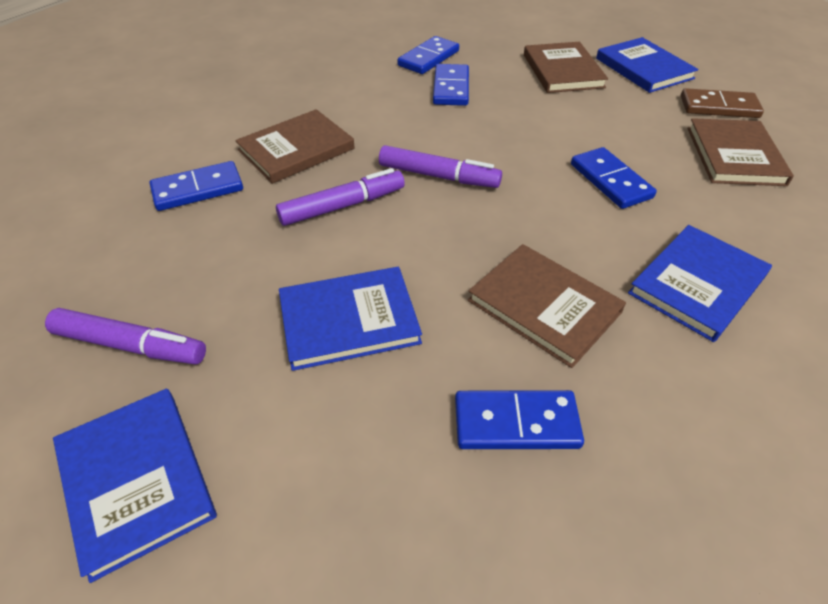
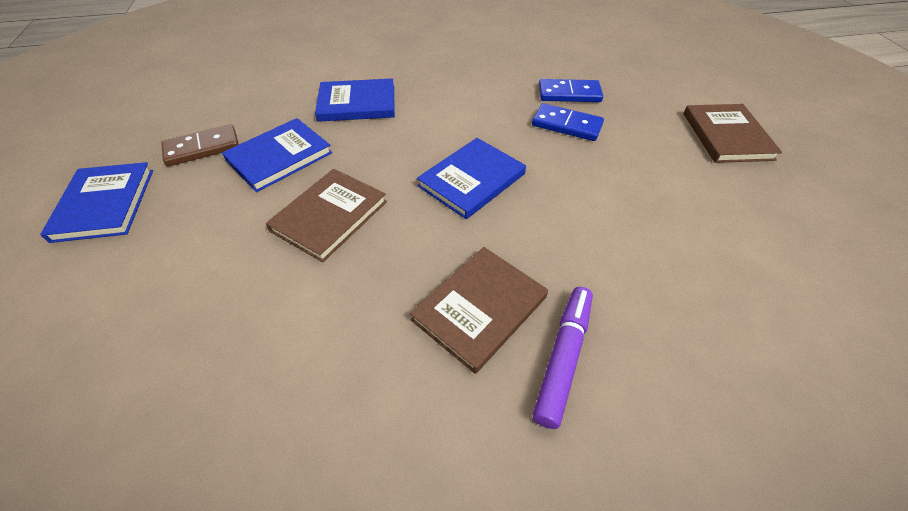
blue domino: 5 -> 2
brown book: 4 -> 3
purple marker: 3 -> 1

